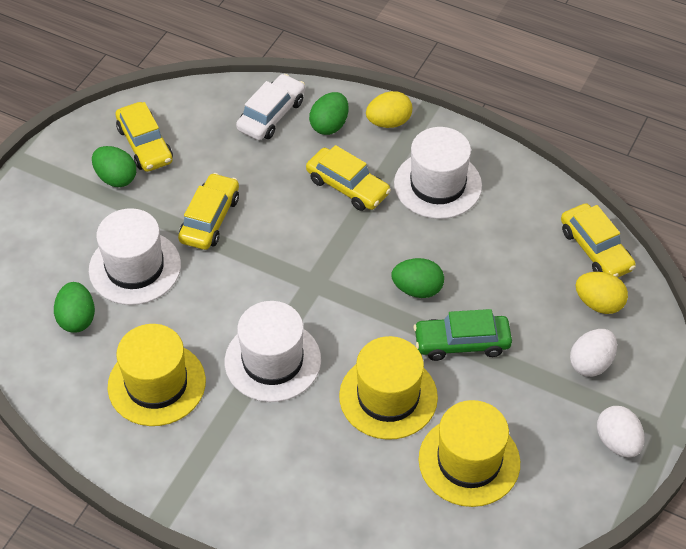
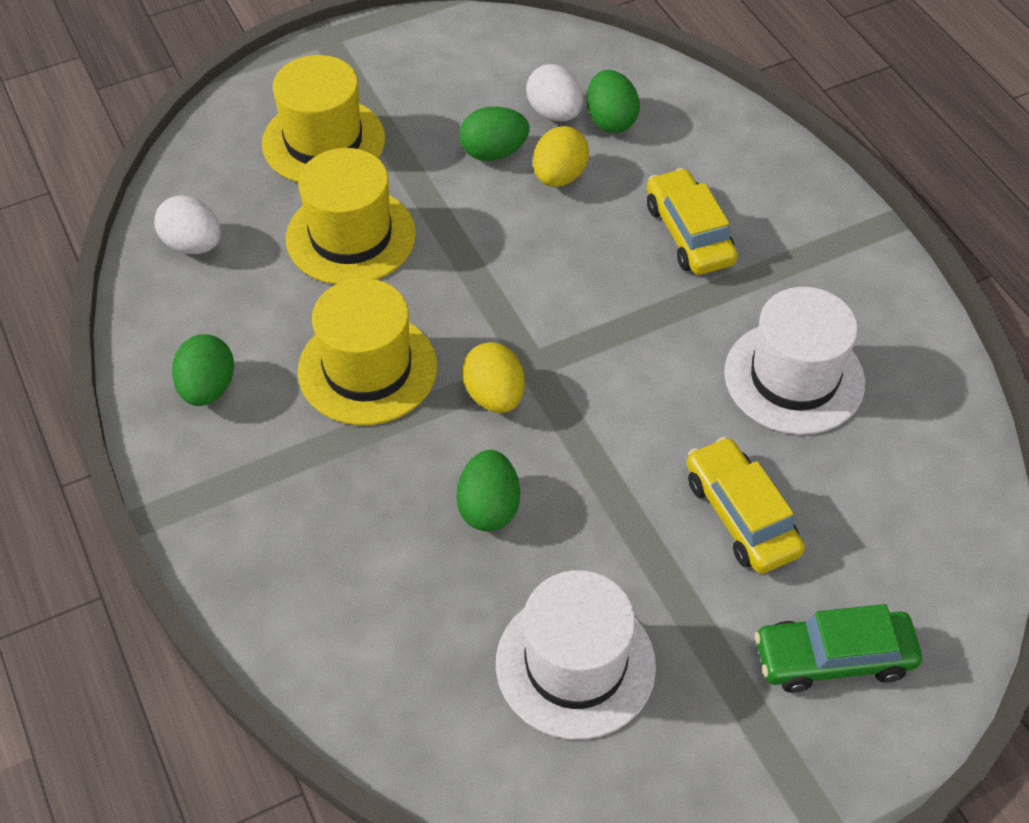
white car: 1 -> 0
white hat: 3 -> 2
yellow car: 4 -> 2

